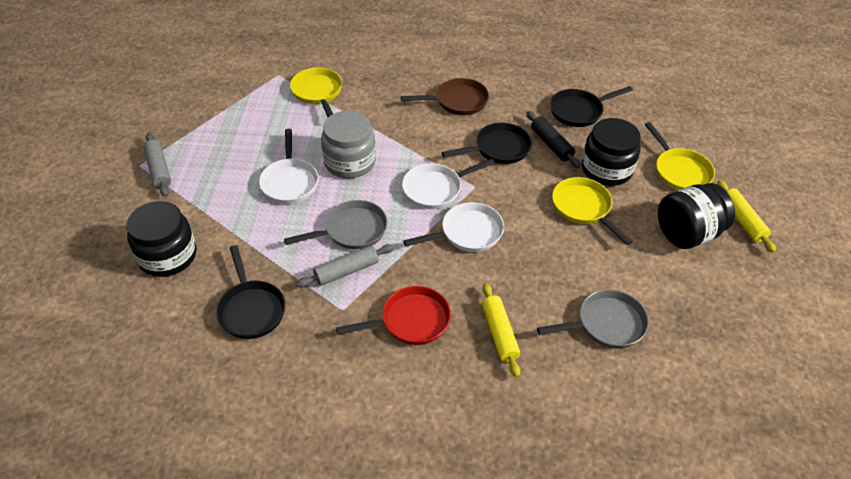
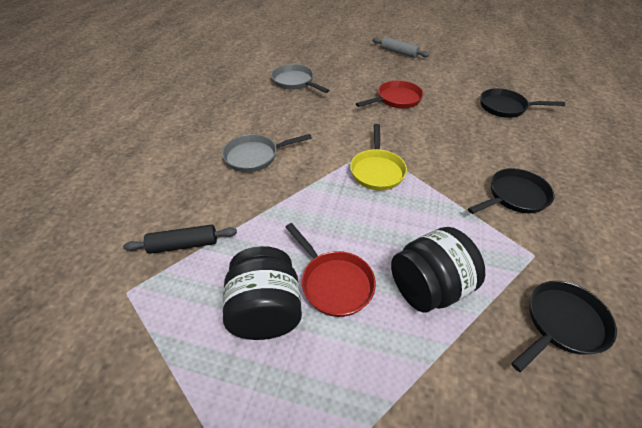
black jar: 3 -> 2
brown pan: 1 -> 0
grey jar: 1 -> 0
grey rolling pin: 2 -> 1
red pan: 1 -> 2
white pan: 3 -> 0
yellow pan: 3 -> 1
yellow rolling pin: 2 -> 0

